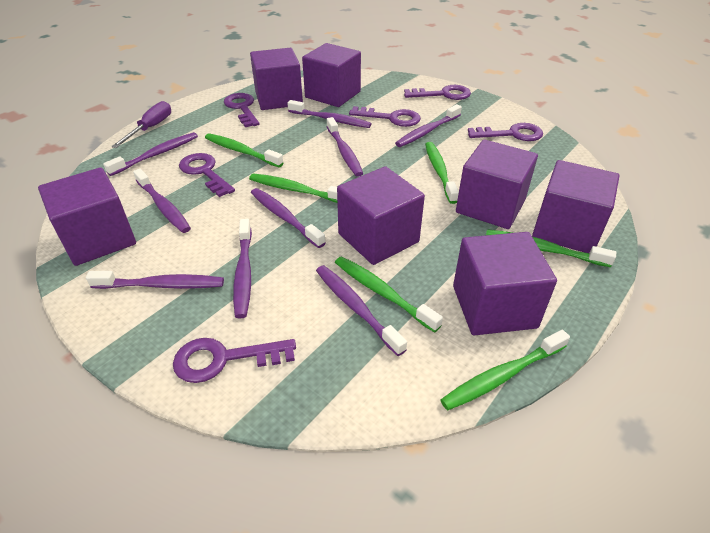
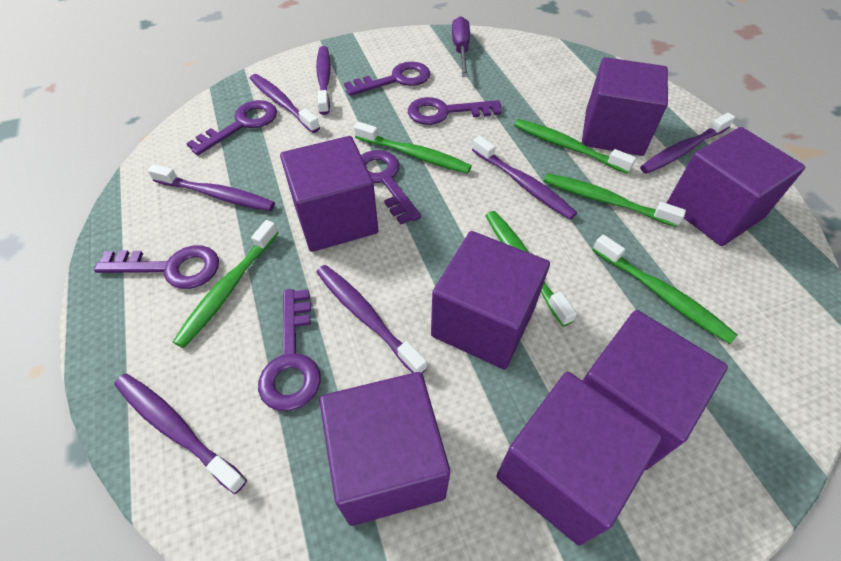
purple toothbrush: 9 -> 7

